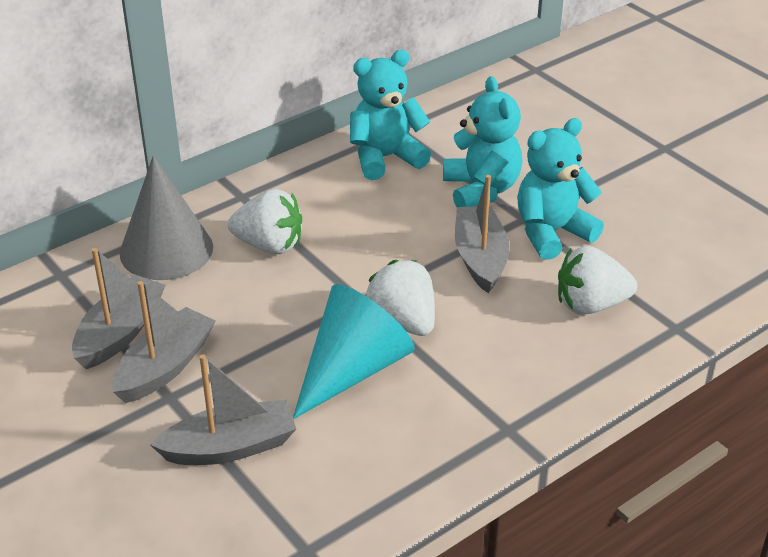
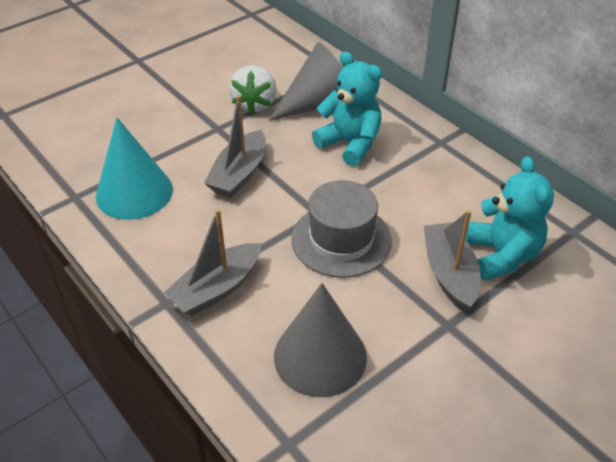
grey boat: 4 -> 3
grey cone: 1 -> 2
grey hat: 0 -> 1
turquoise teddy bear: 3 -> 2
white strawberry: 3 -> 1

